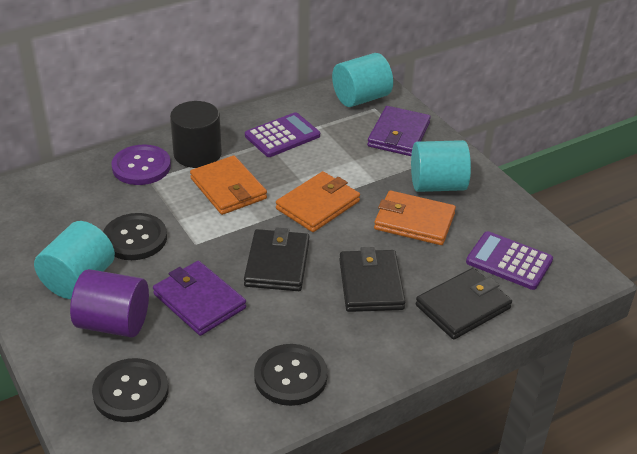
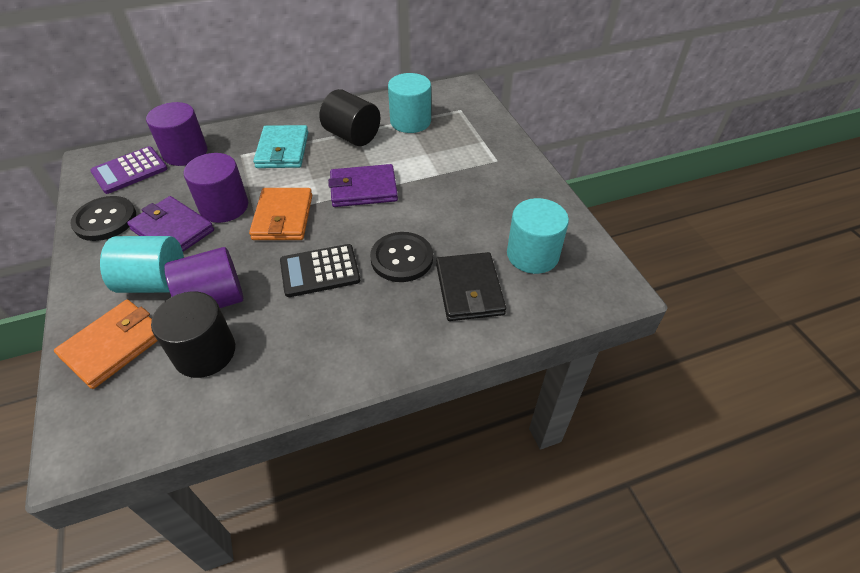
black button: 3 -> 2
black calculator: 0 -> 1
black cylinder: 1 -> 2
black wallet: 3 -> 1
orange wallet: 3 -> 2
purple button: 1 -> 0
purple calculator: 2 -> 1
purple cylinder: 1 -> 3
turquoise wallet: 0 -> 1

